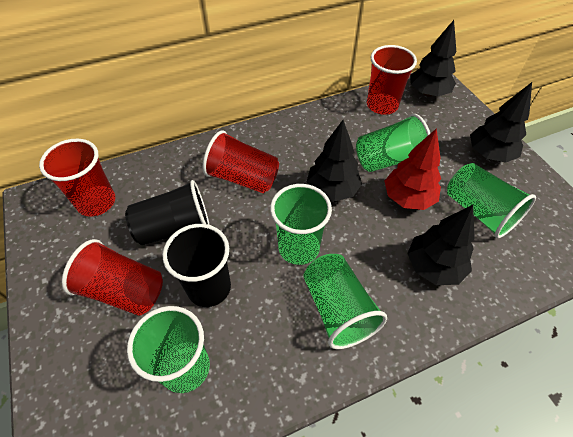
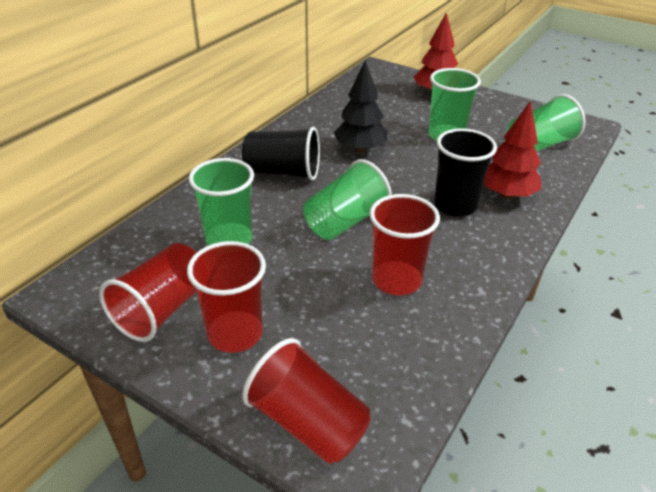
black tree: 4 -> 1
green cup: 5 -> 4
red tree: 1 -> 2

